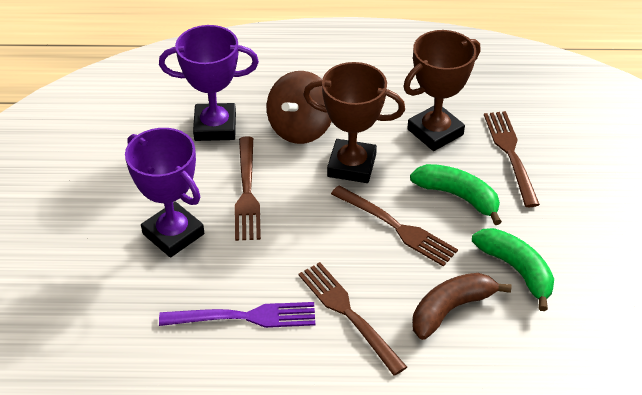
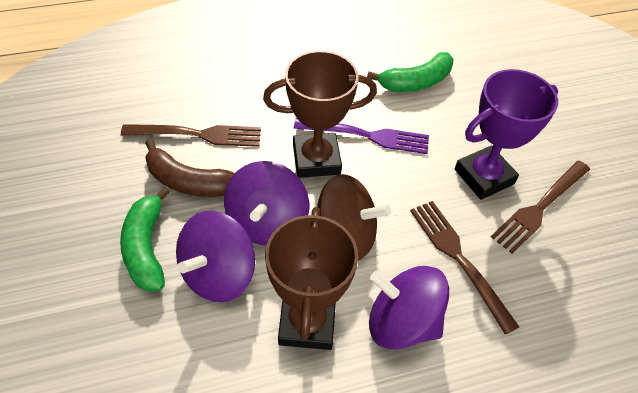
brown fork: 4 -> 3
purple spinning top: 0 -> 3
purple trophy: 2 -> 1

